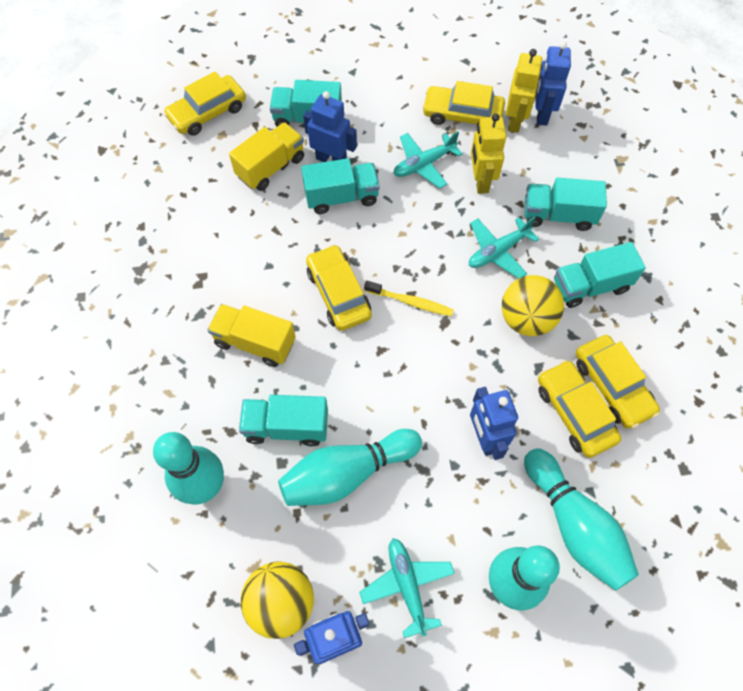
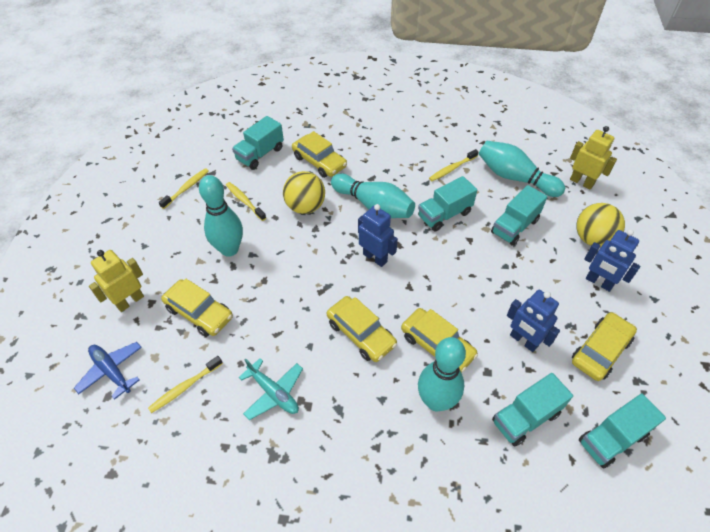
blue plane: 0 -> 1
blue robot: 4 -> 3
turquoise plane: 3 -> 1
yellow toothbrush: 1 -> 4
yellow truck: 2 -> 0

